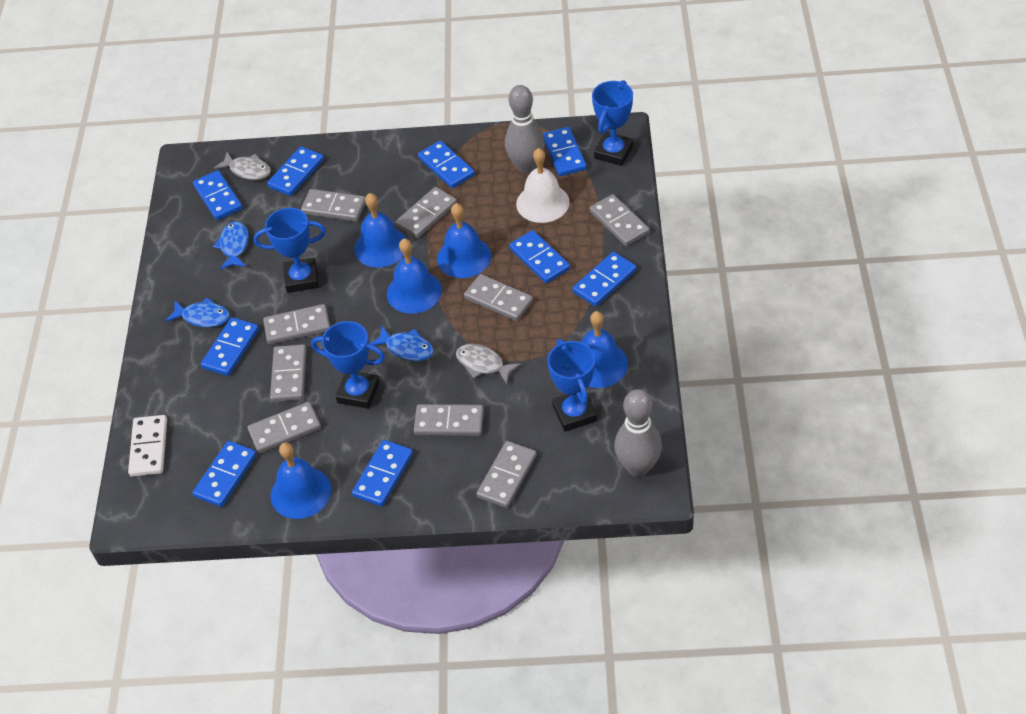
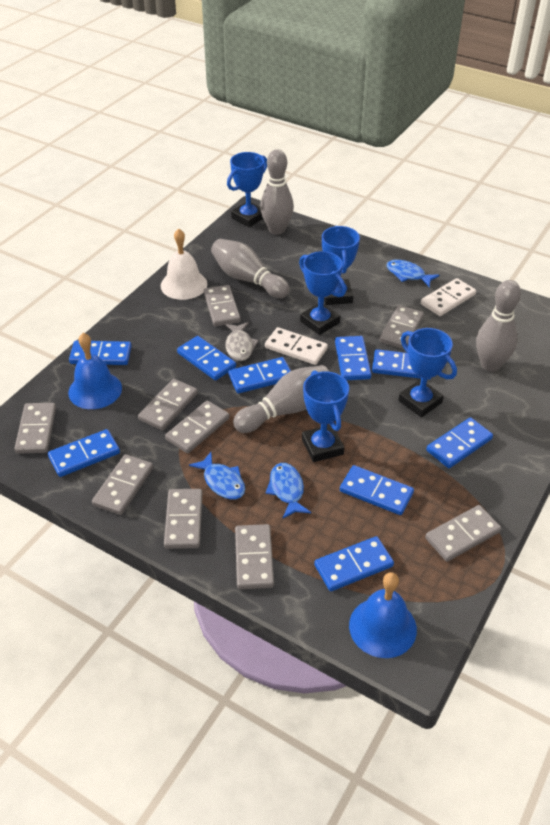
blue bell: 5 -> 2
blue trophy: 4 -> 5
grey bowling pin: 2 -> 4
grey fish: 2 -> 1
white domino: 1 -> 2

